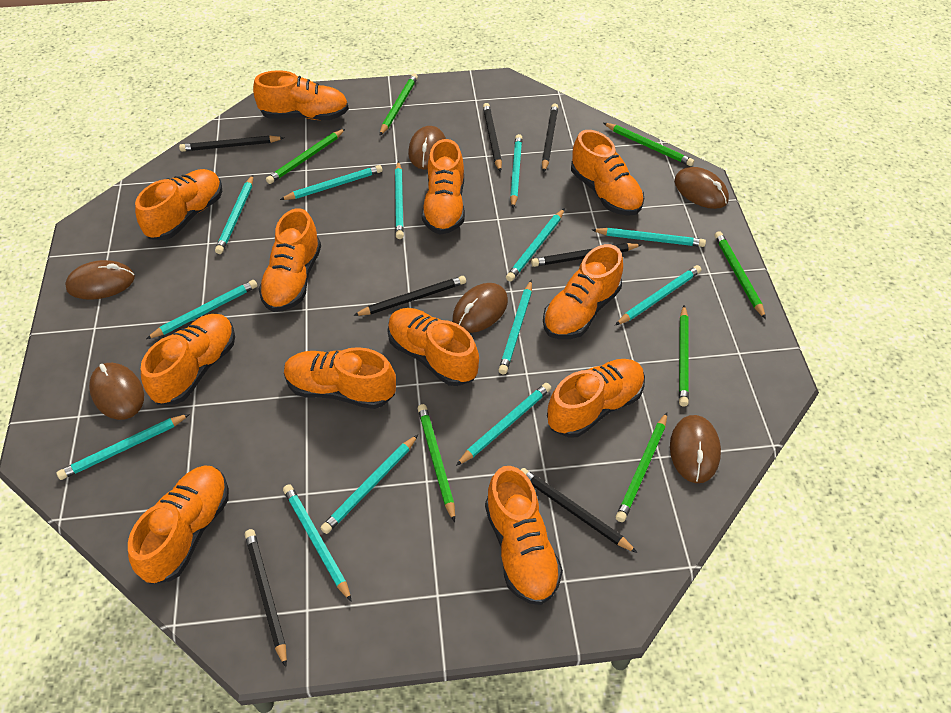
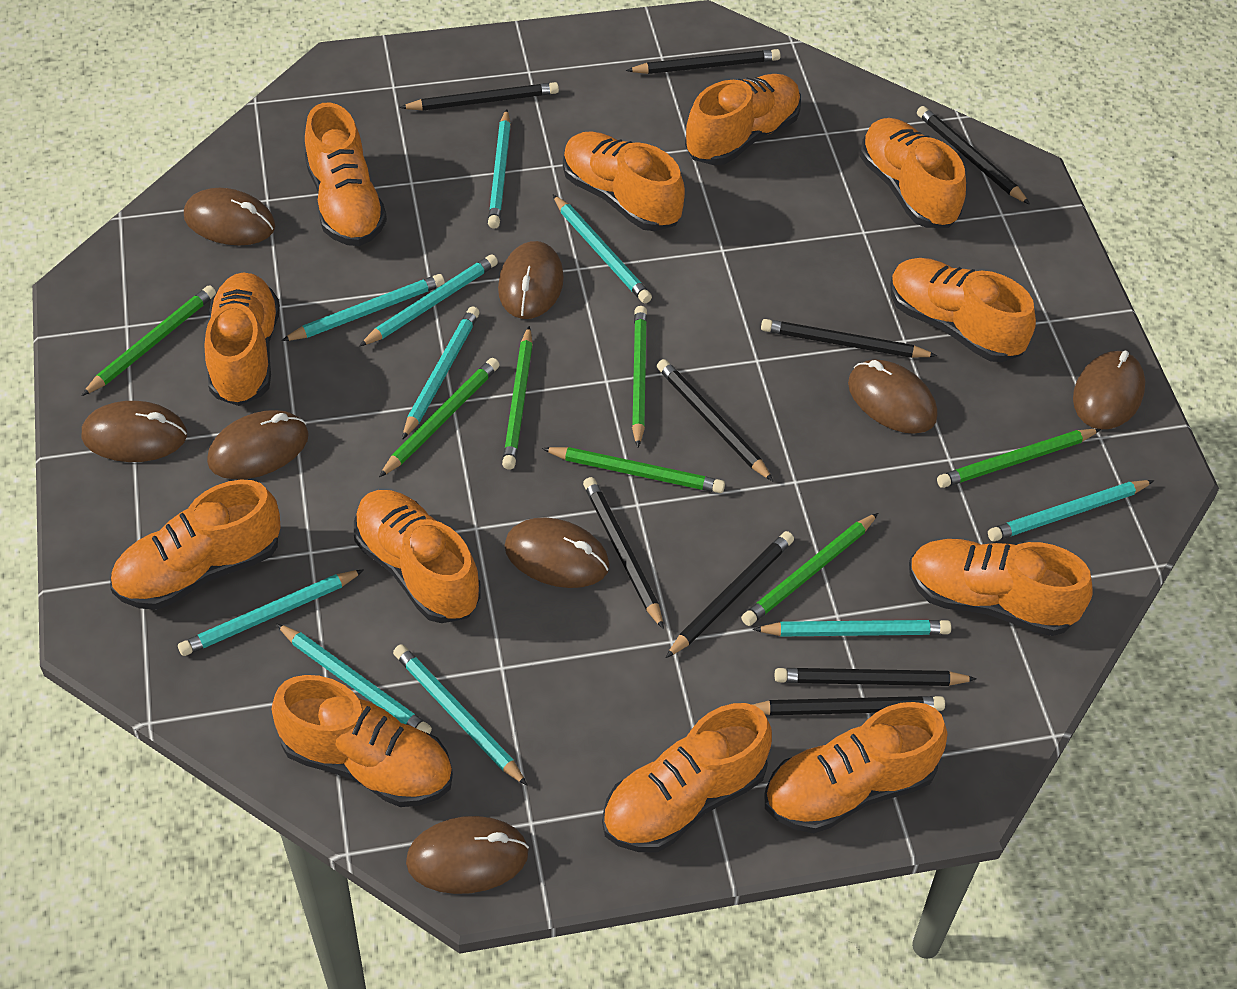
black pencil: 7 -> 9
brown mouse: 6 -> 8
turquoise pencil: 13 -> 10

